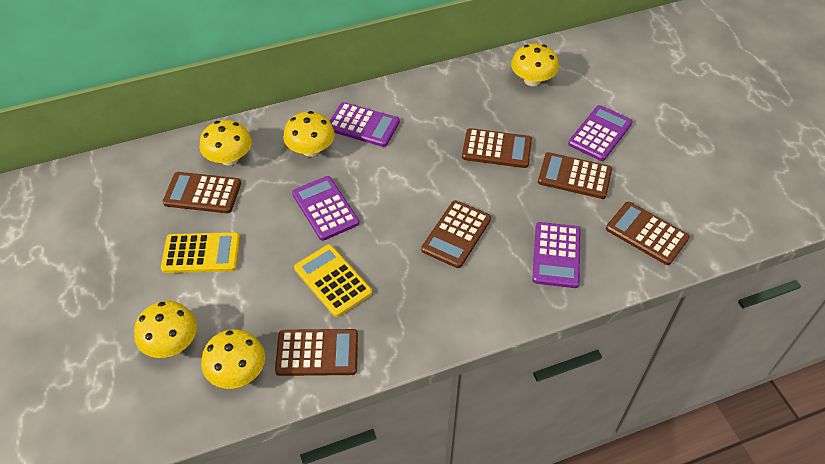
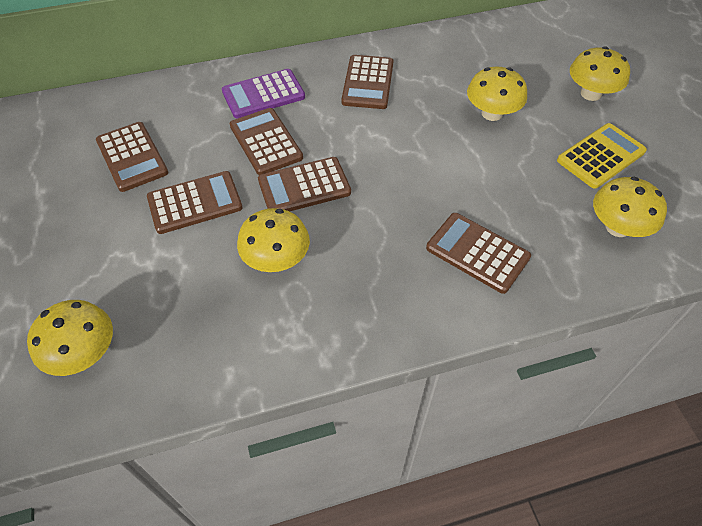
purple calculator: 4 -> 1
yellow calculator: 2 -> 1

